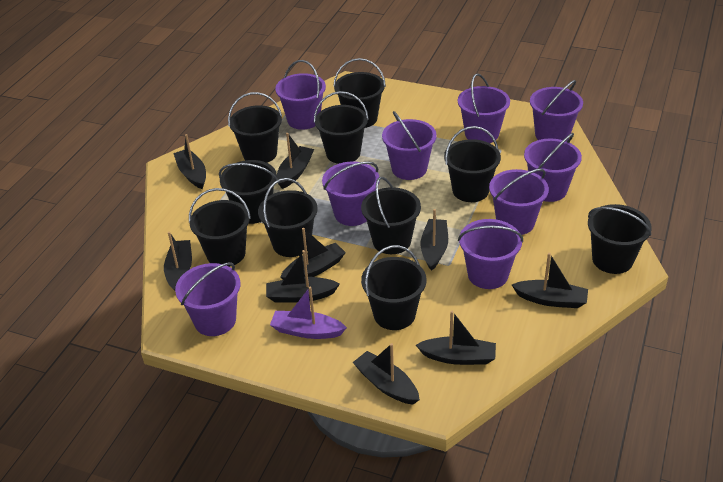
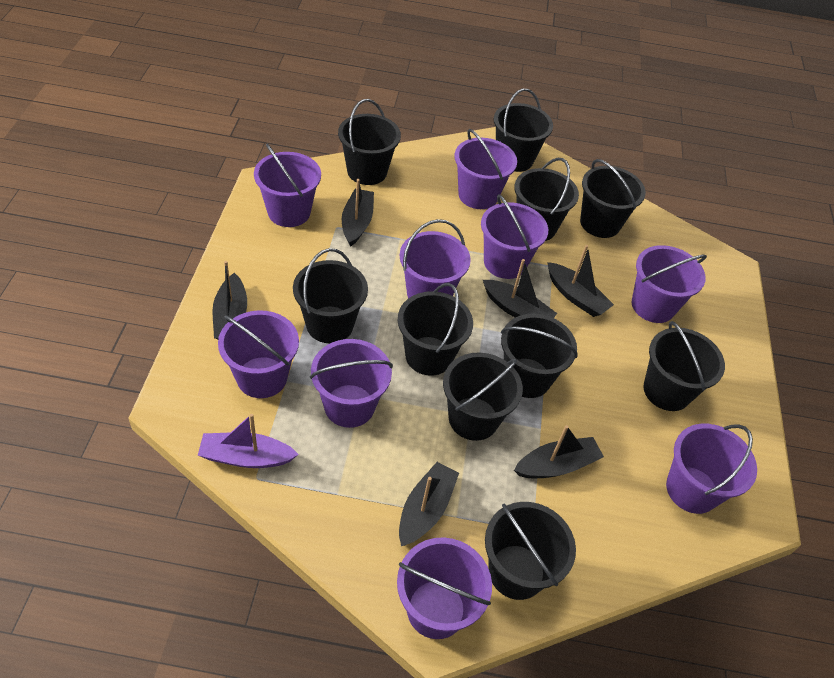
black boat: 9 -> 6

